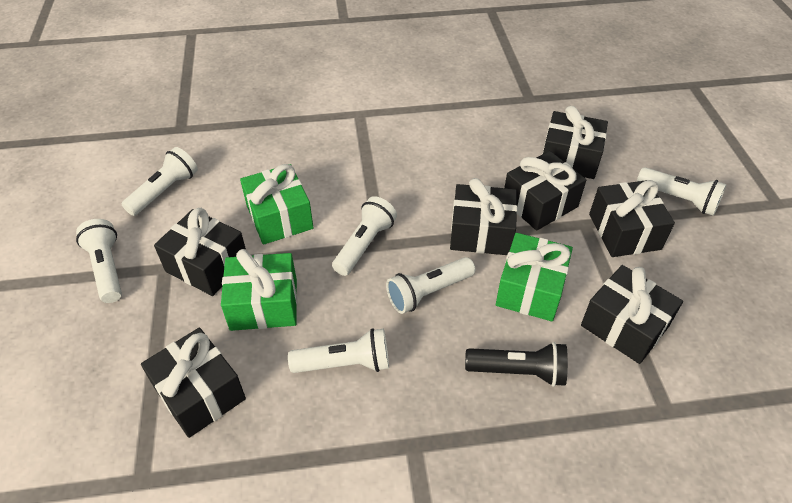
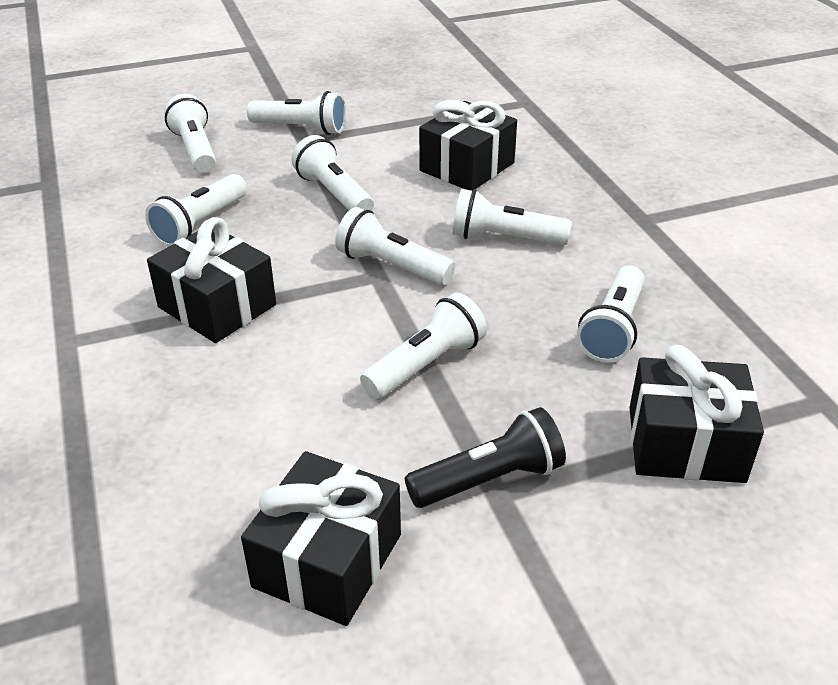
black gift: 7 -> 4
green gift: 3 -> 0
white flashlight: 6 -> 8

